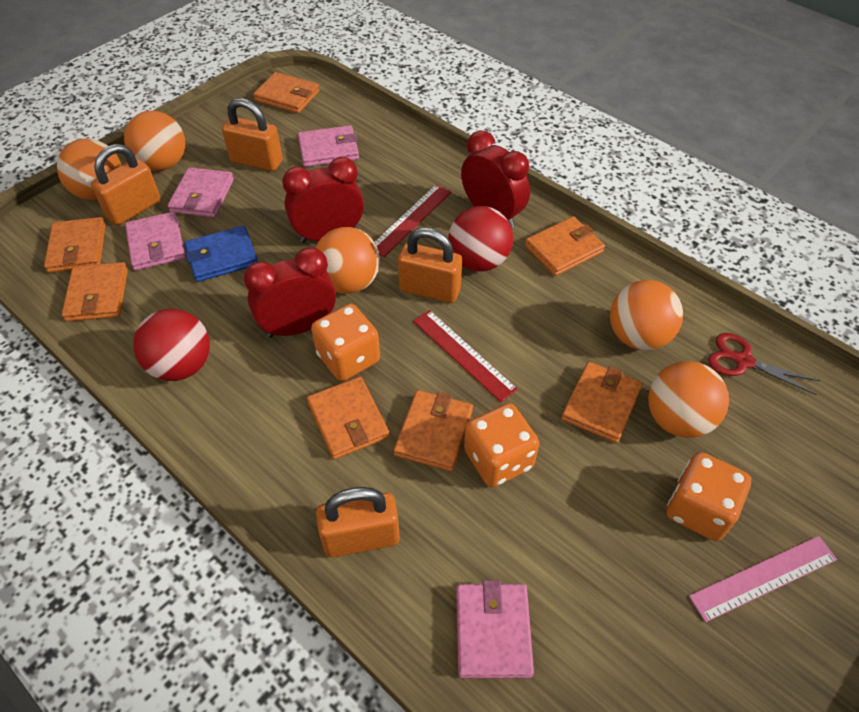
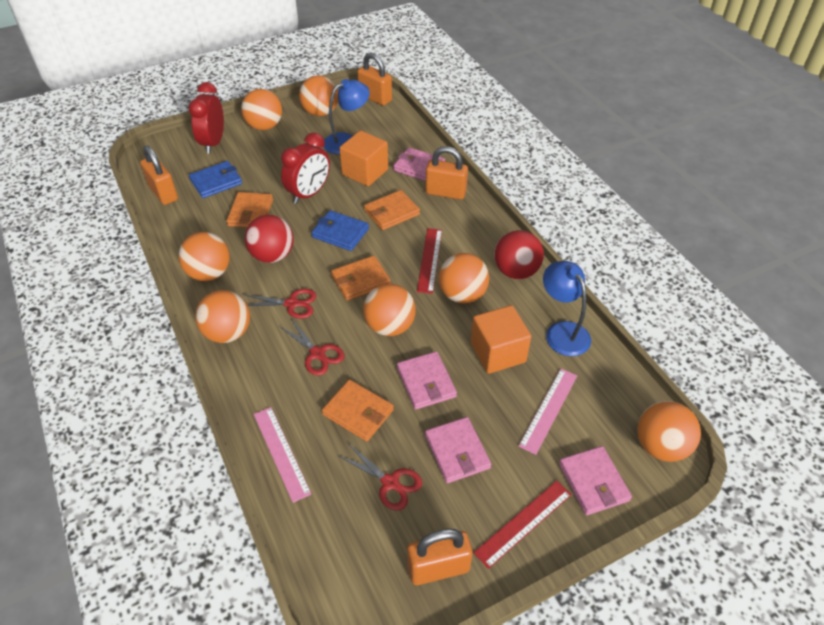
blue lamp: 0 -> 2
blue wallet: 1 -> 2
orange ball: 5 -> 7
orange cube: 0 -> 2
orange dice: 3 -> 0
orange wallet: 7 -> 4
pink ruler: 1 -> 2
red clock: 3 -> 2
red scissors: 1 -> 3

